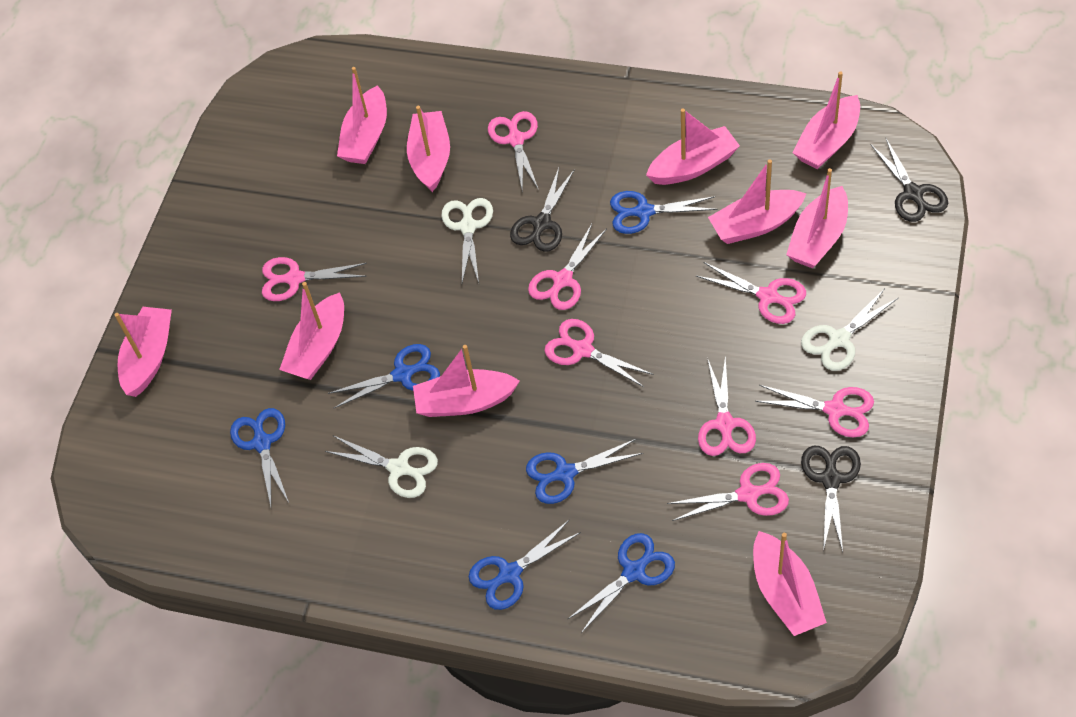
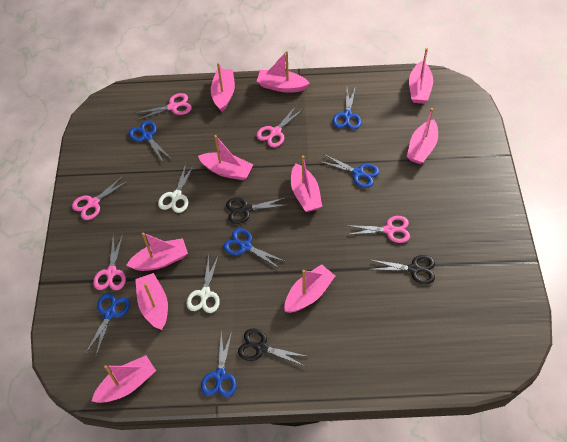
pink scissors: 8 -> 5
white scissors: 3 -> 2

